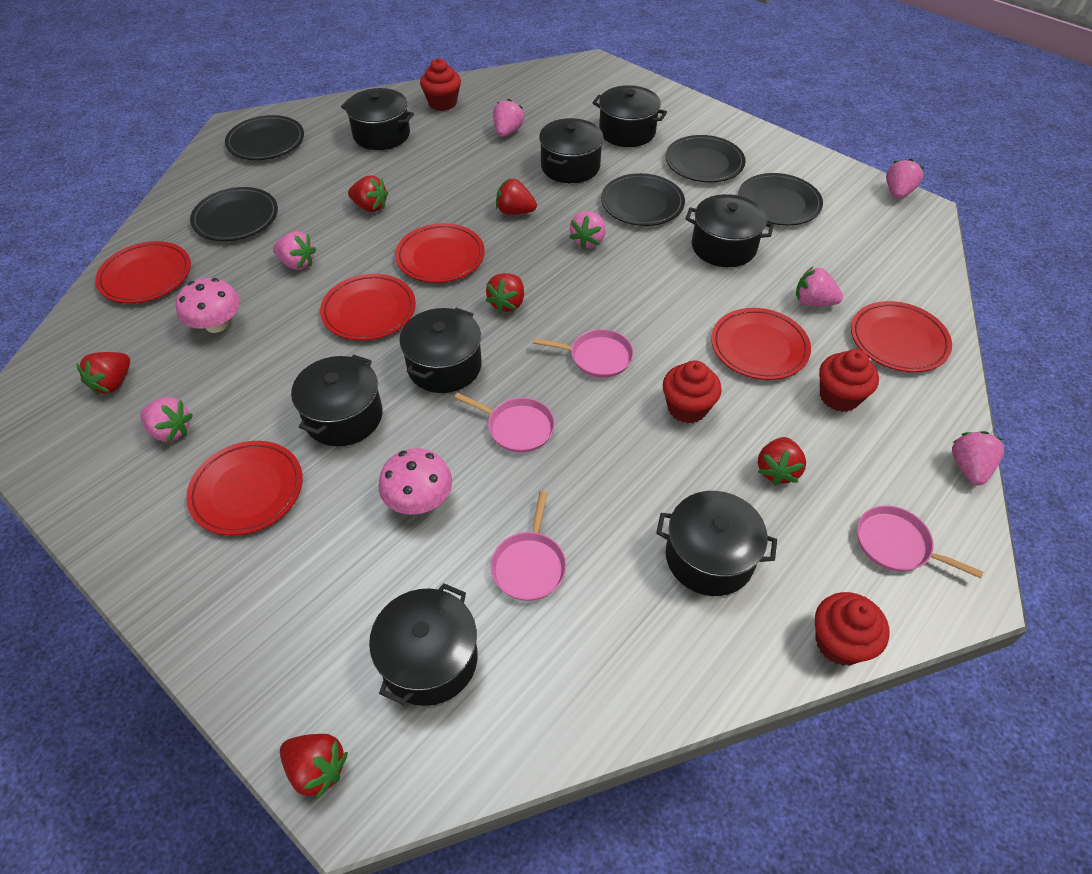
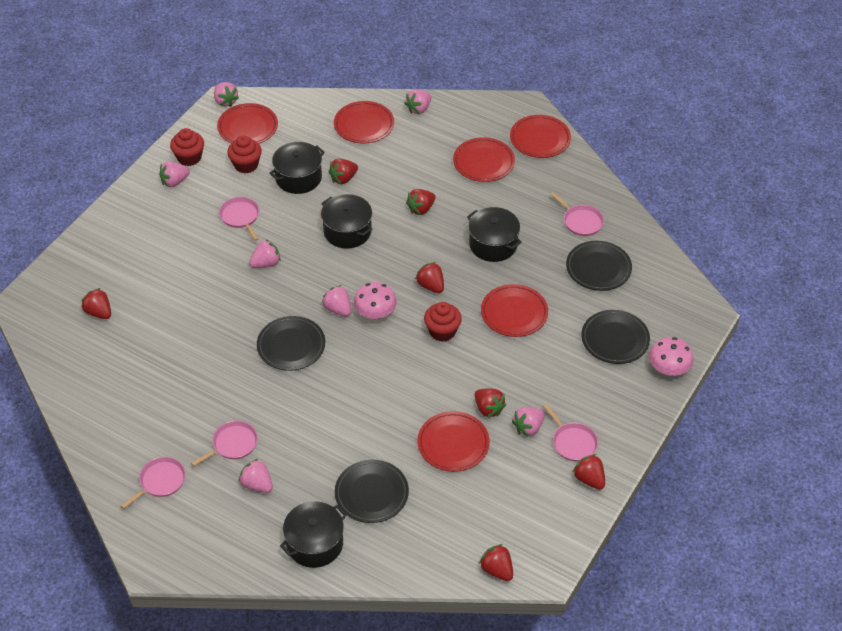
black plate: 5 -> 4
black pot: 8 -> 4
pink pan: 4 -> 5
red cupcake: 4 -> 3
red strawberry: 6 -> 7

